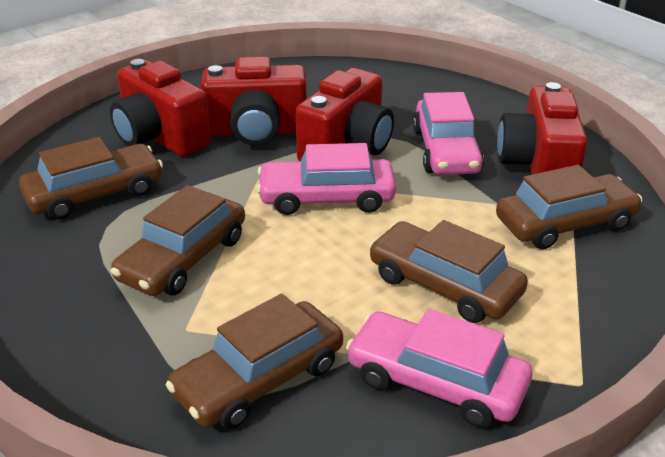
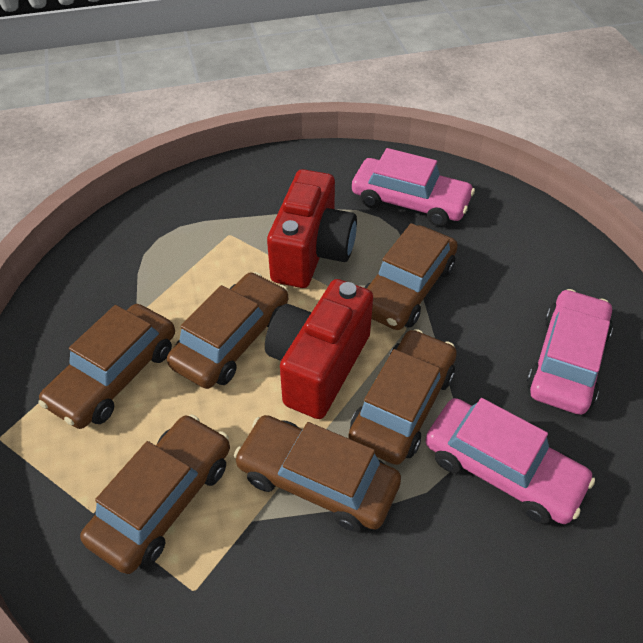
brown car: 5 -> 6
red camera: 4 -> 2

